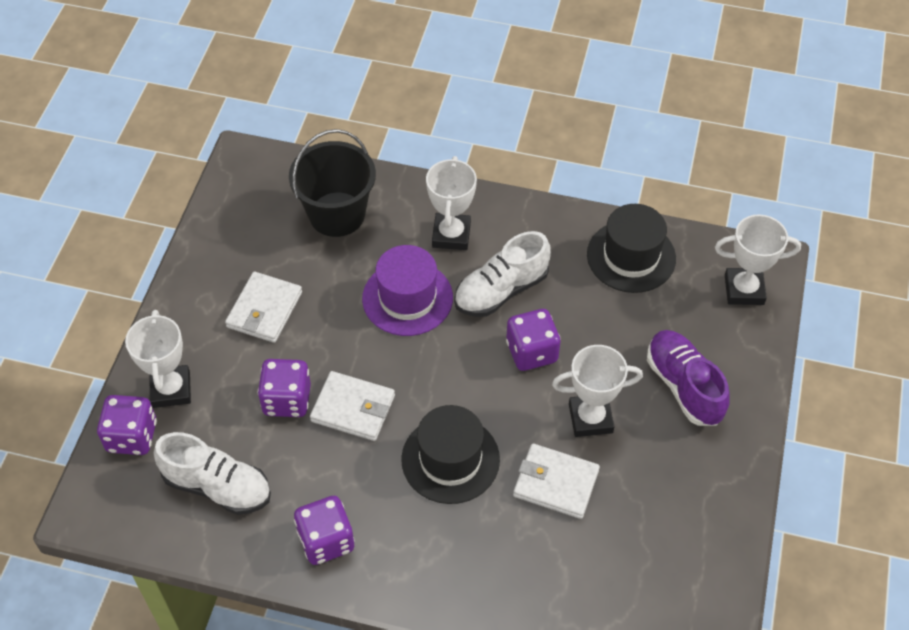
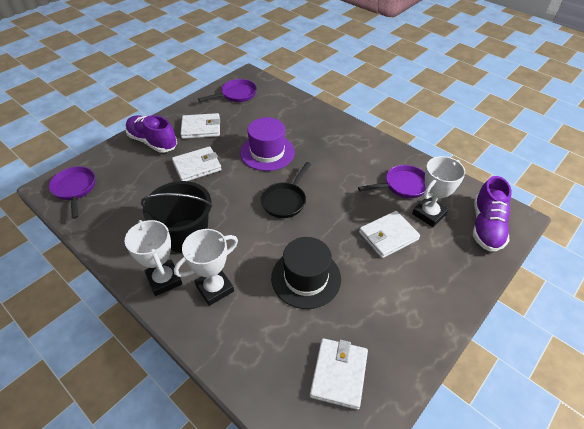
black hat: 2 -> 1
black pan: 0 -> 1
purple dice: 4 -> 0
purple pan: 0 -> 3
purple shoe: 1 -> 2
white shoe: 2 -> 0
white trophy: 4 -> 3
white wallet: 3 -> 4

